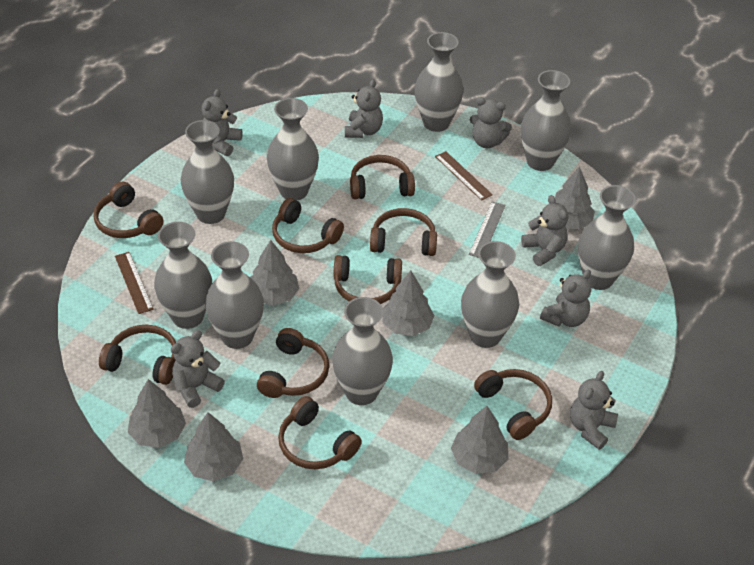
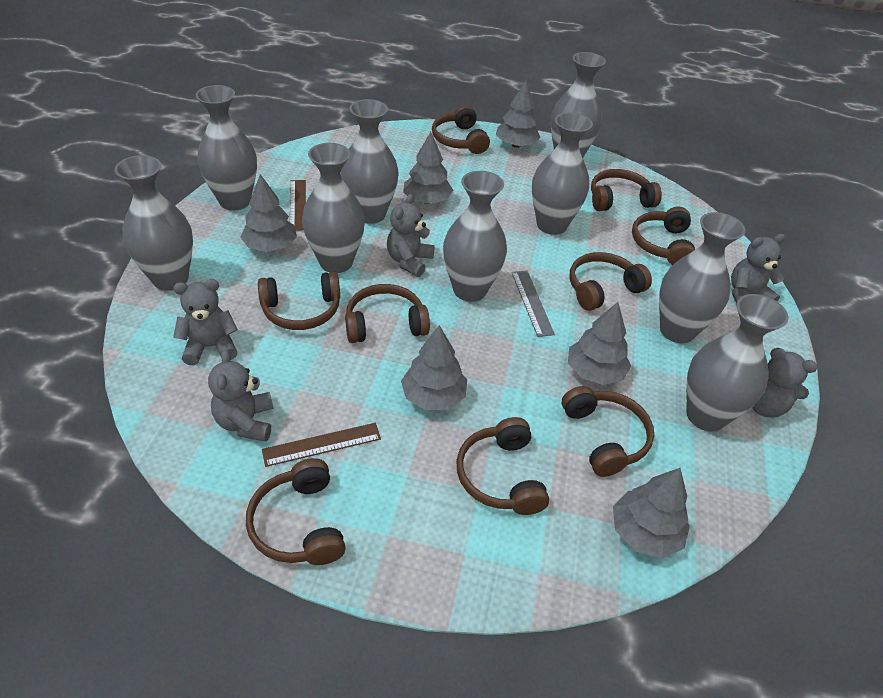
grey teddy bear: 7 -> 5

